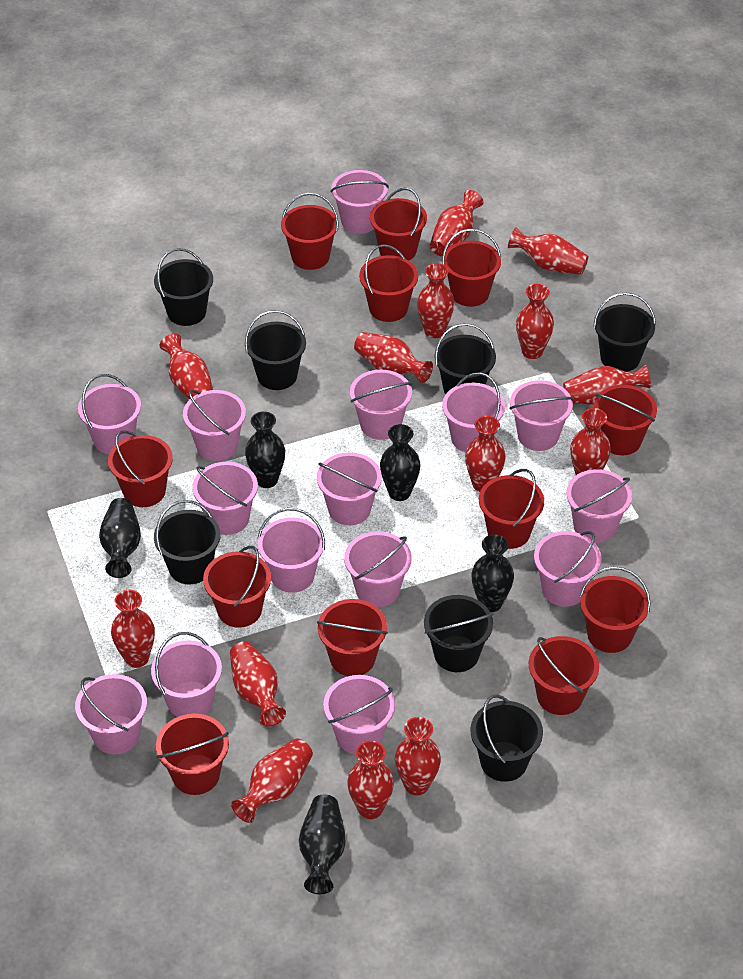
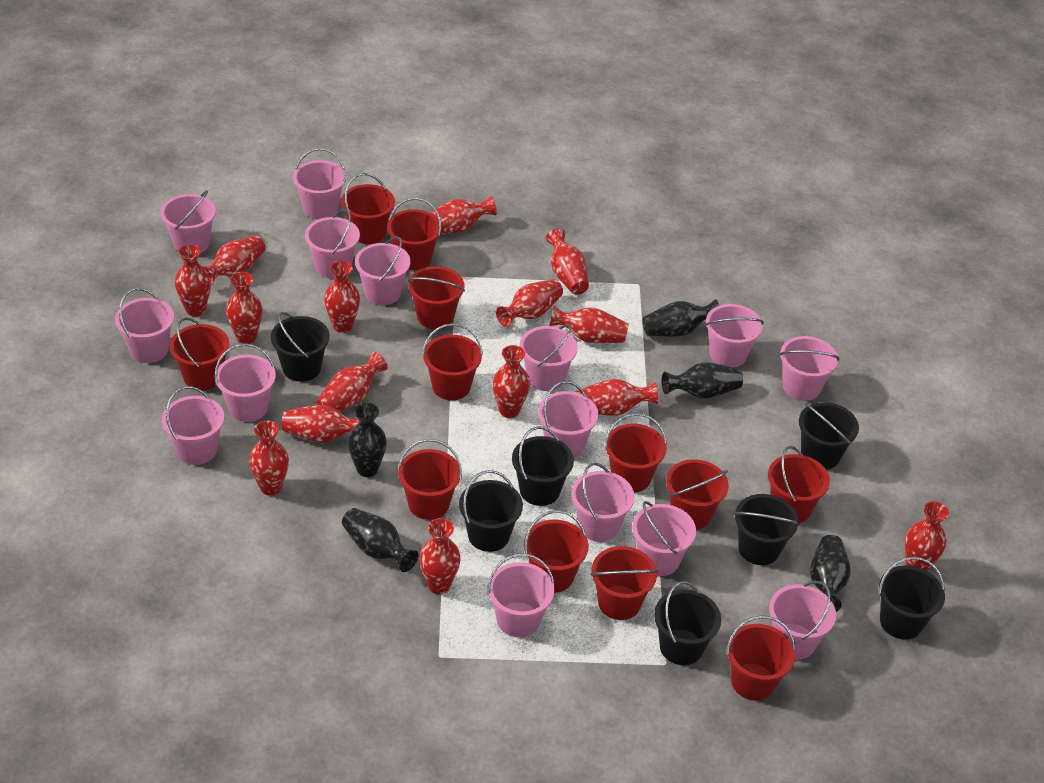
red vase: 14 -> 15

